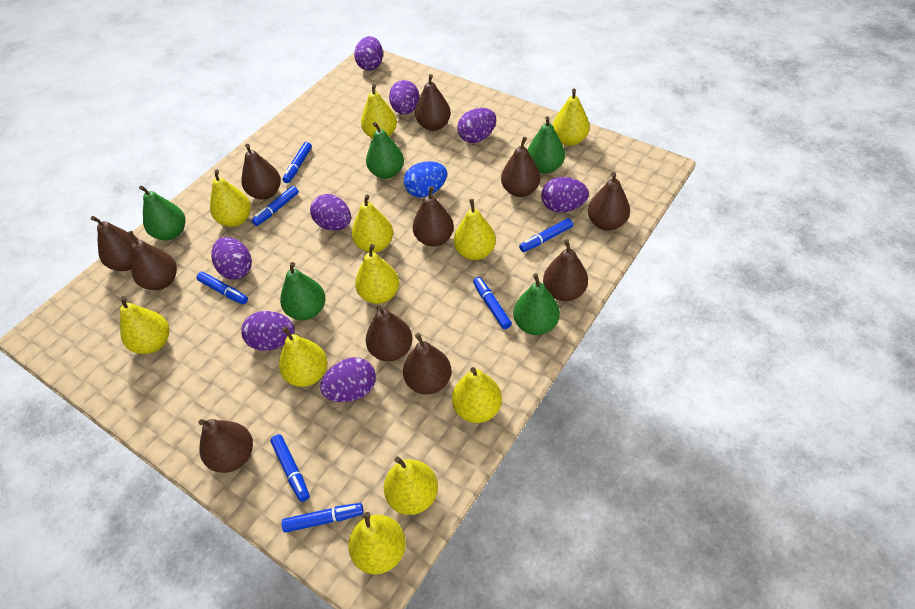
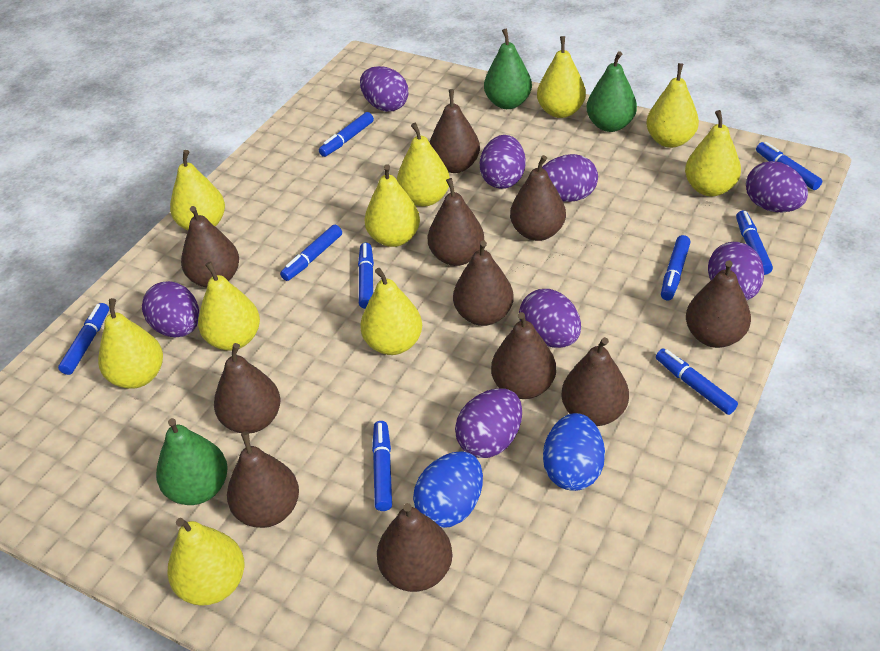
blue egg: 1 -> 2
blue marker: 7 -> 9
green pear: 5 -> 3
yellow pear: 11 -> 10

